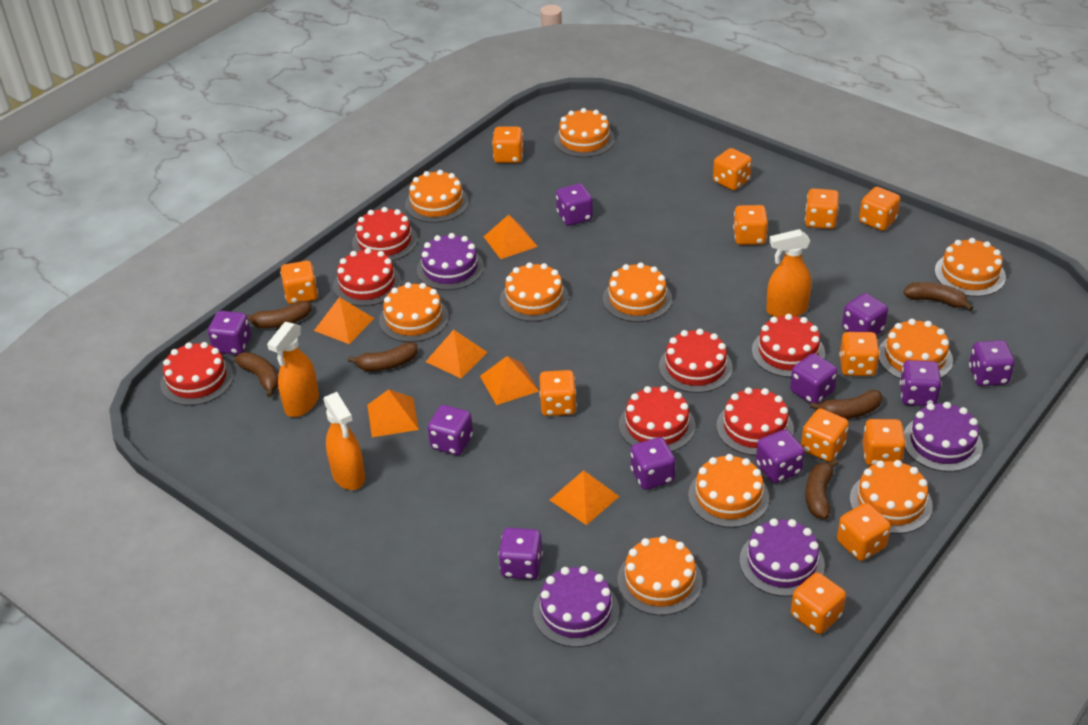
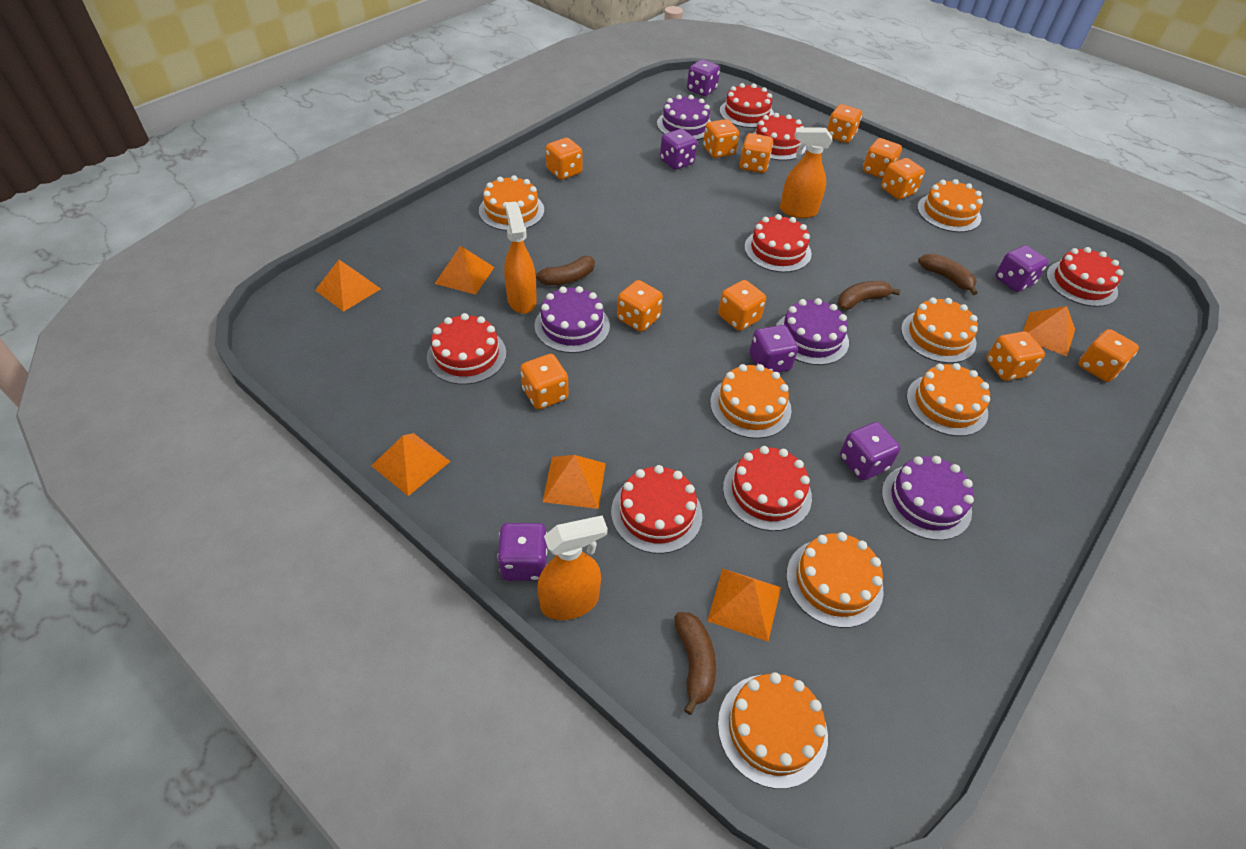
brown banana: 6 -> 4
orange cake: 10 -> 7
orange dice: 12 -> 11
purple dice: 10 -> 6

